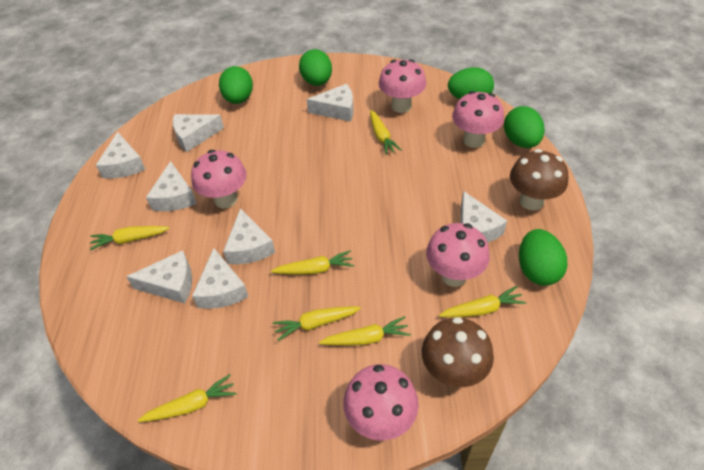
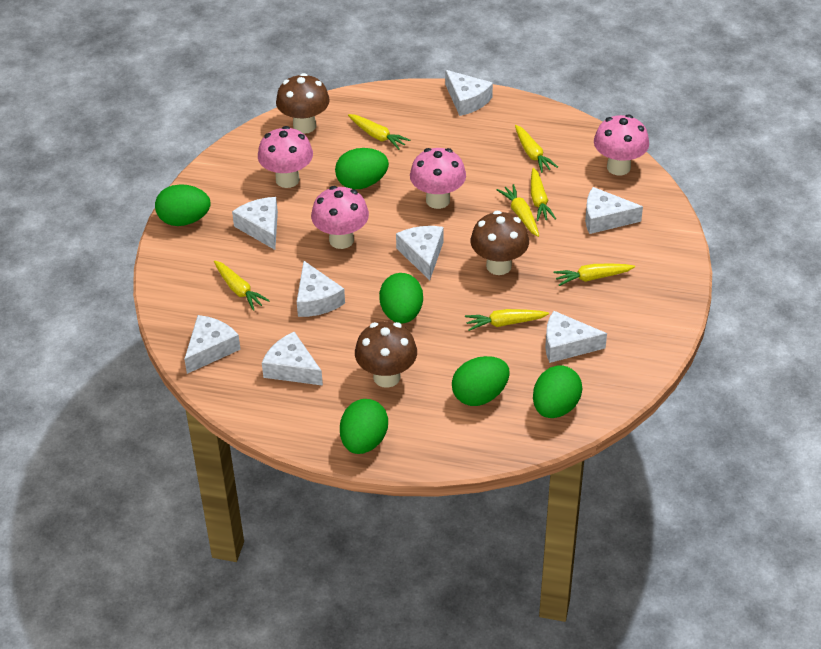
brown mushroom: 2 -> 3
green egg: 5 -> 6
pink mushroom: 5 -> 4

